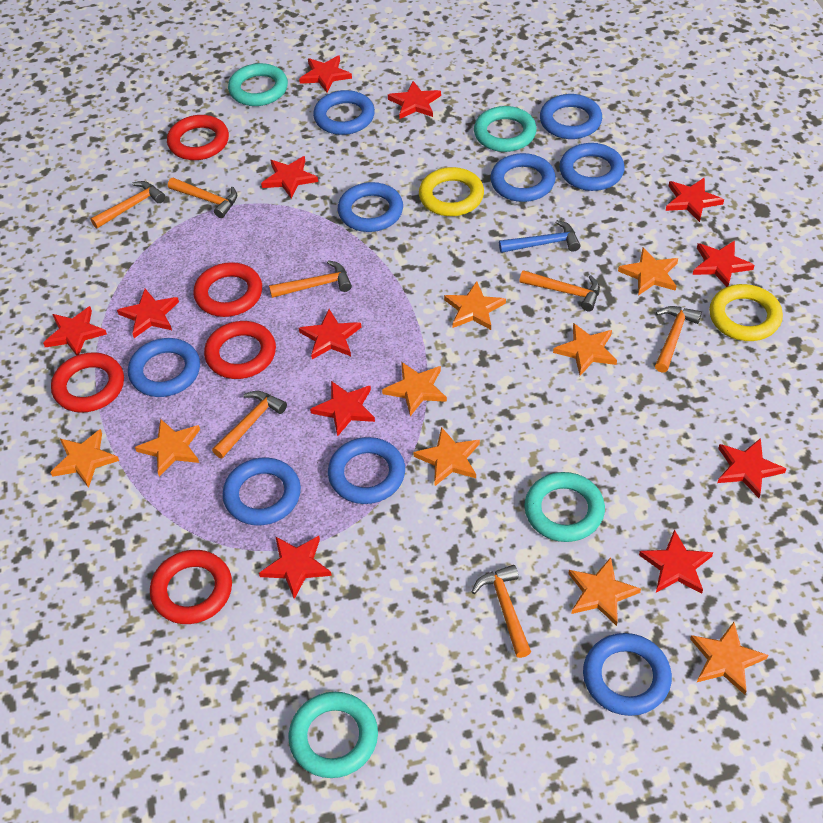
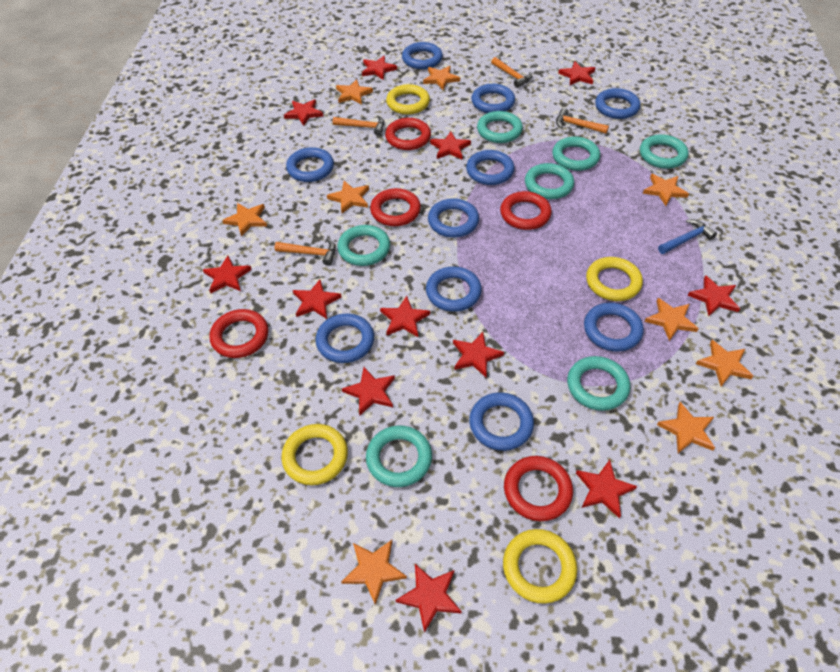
blue ring: 9 -> 10
orange hammer: 7 -> 4
turquoise ring: 4 -> 7
yellow ring: 2 -> 4

